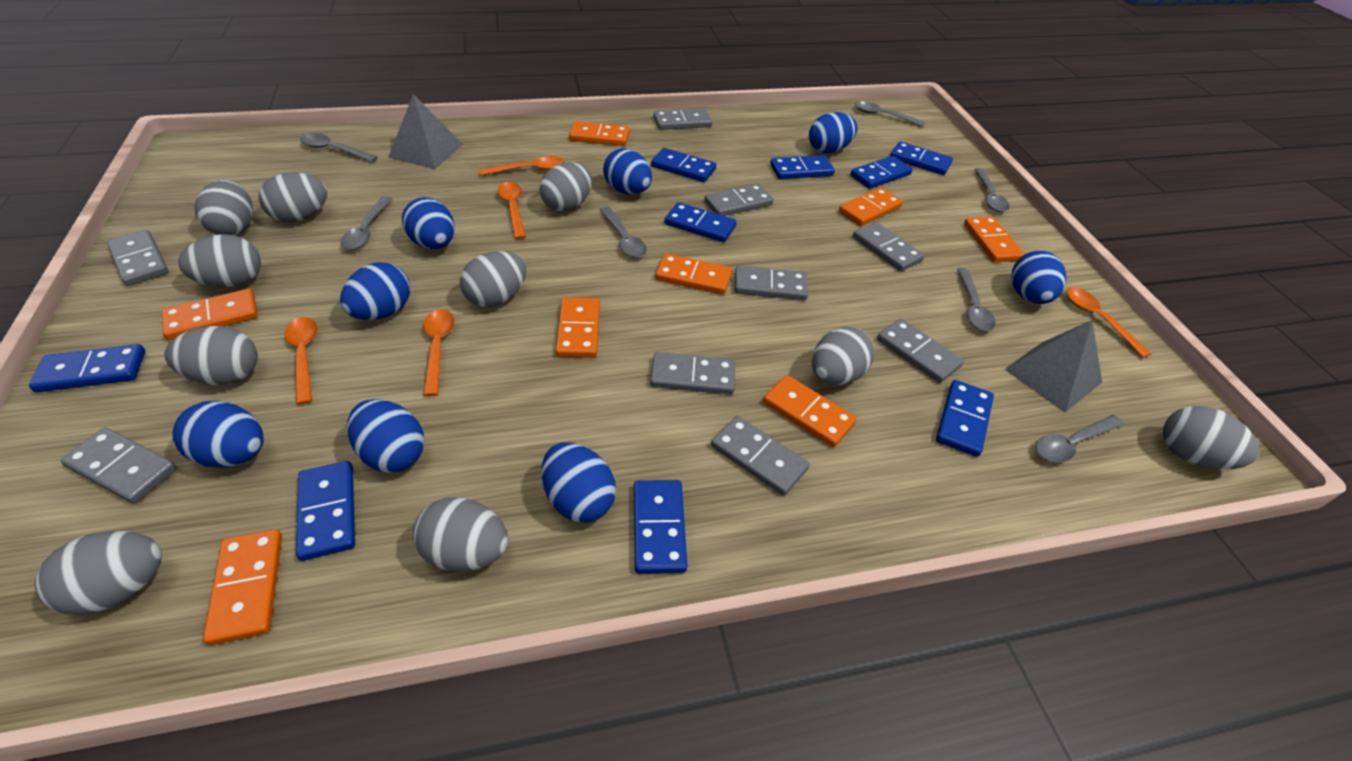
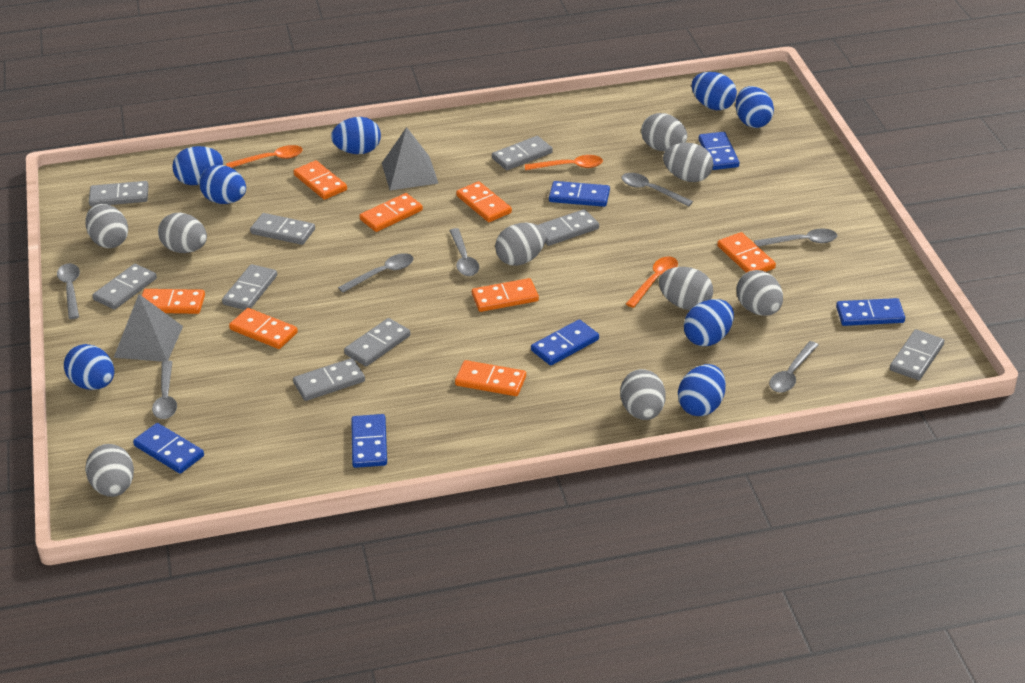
blue domino: 9 -> 6
grey egg: 10 -> 9
orange spoon: 5 -> 3

